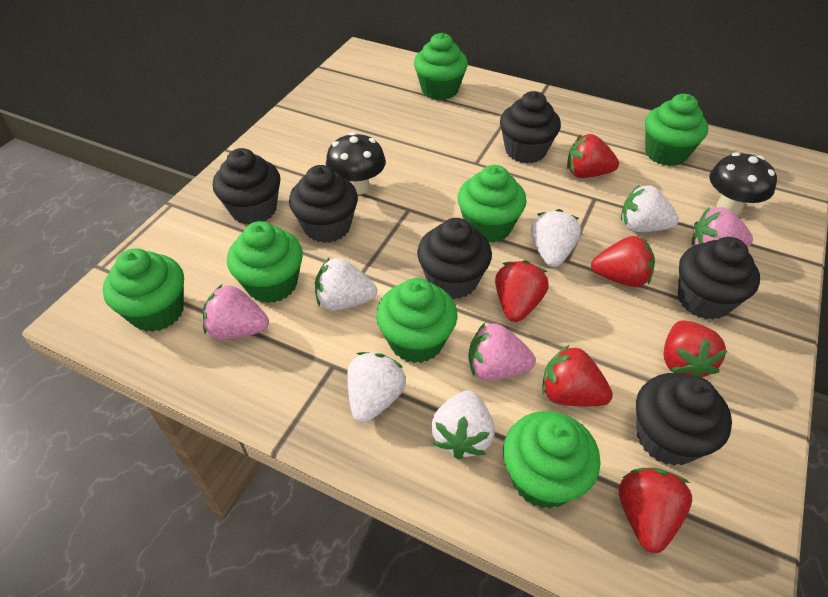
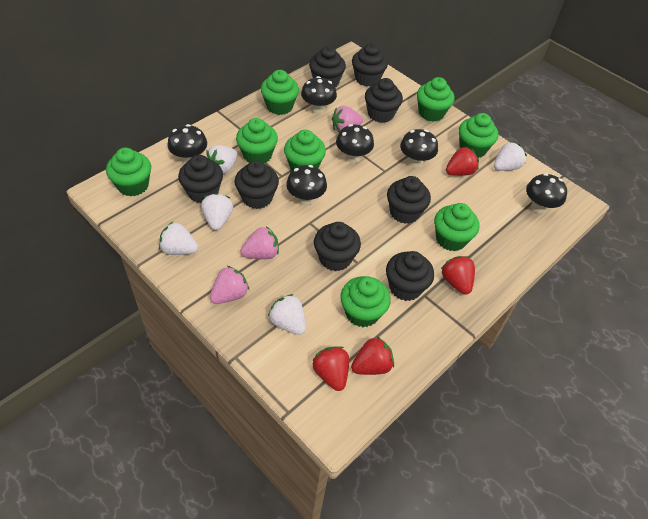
black cupcake: 6 -> 8
black mushroom: 2 -> 6
green cupcake: 7 -> 8
red strawberry: 6 -> 4

